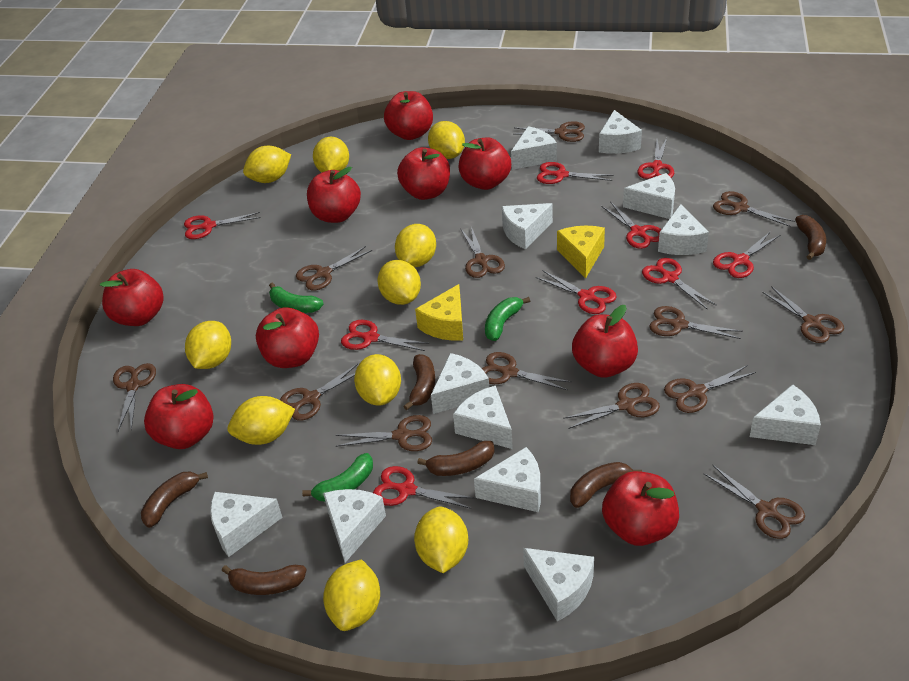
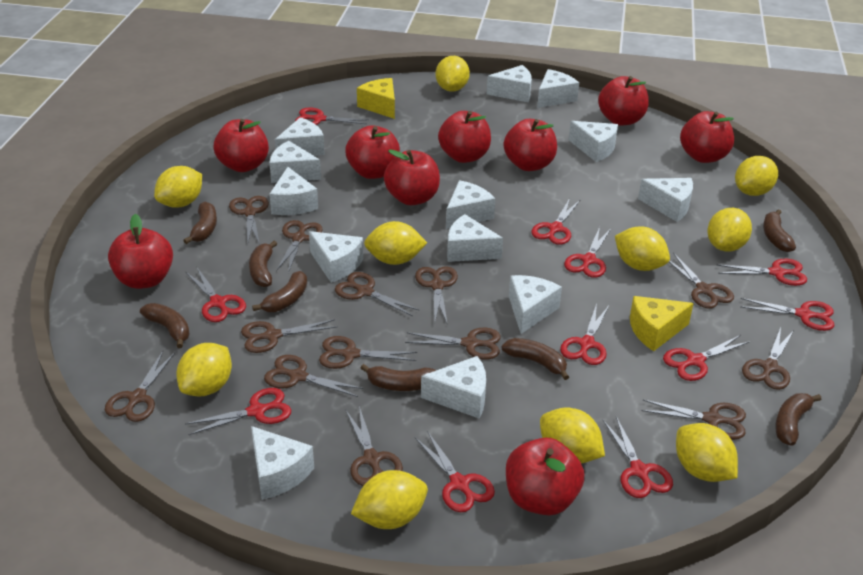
brown banana: 6 -> 8
green banana: 3 -> 0
red scissors: 9 -> 11
white cheese: 12 -> 13

